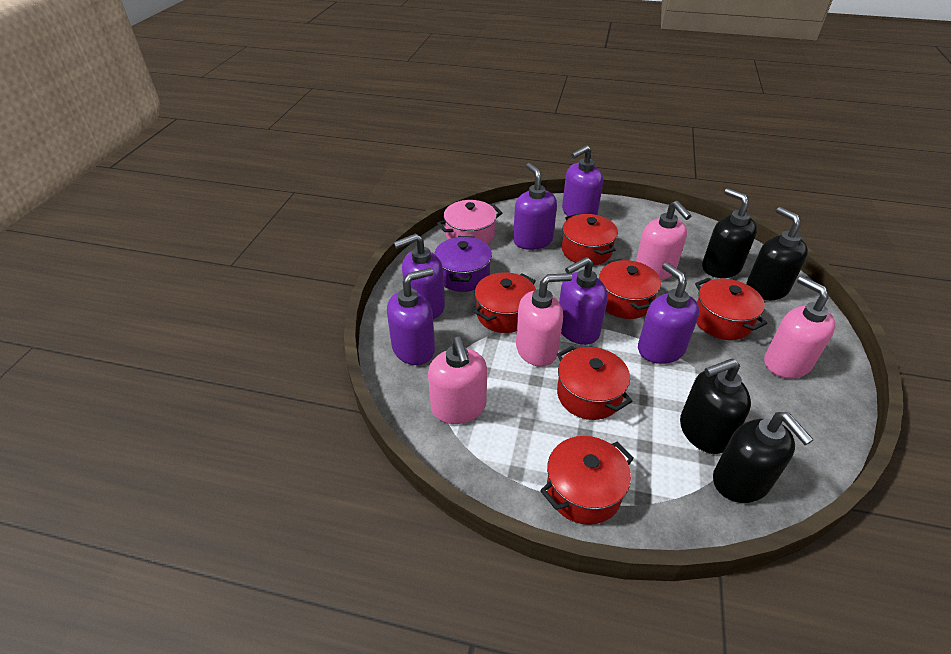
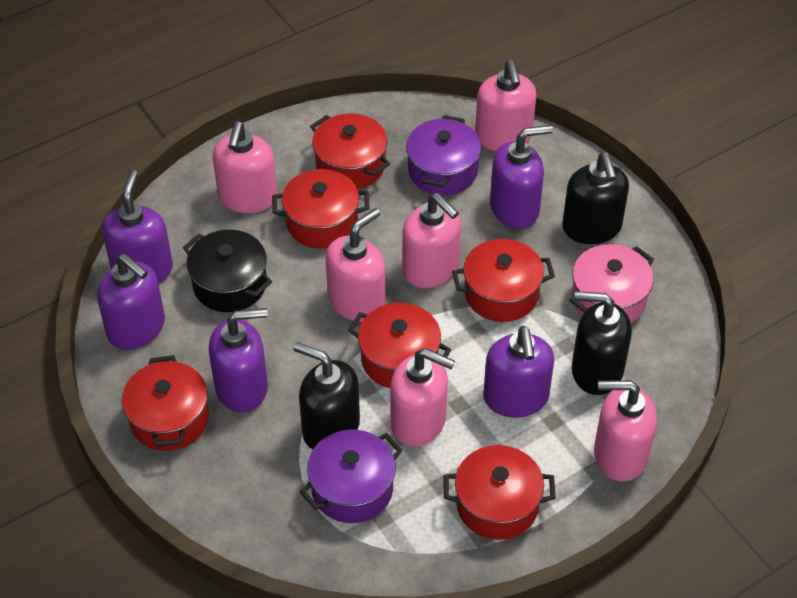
black pot: 0 -> 1
black soap dispenser: 4 -> 3
pink soap dispenser: 4 -> 6
purple pot: 1 -> 2
purple soap dispenser: 6 -> 5

